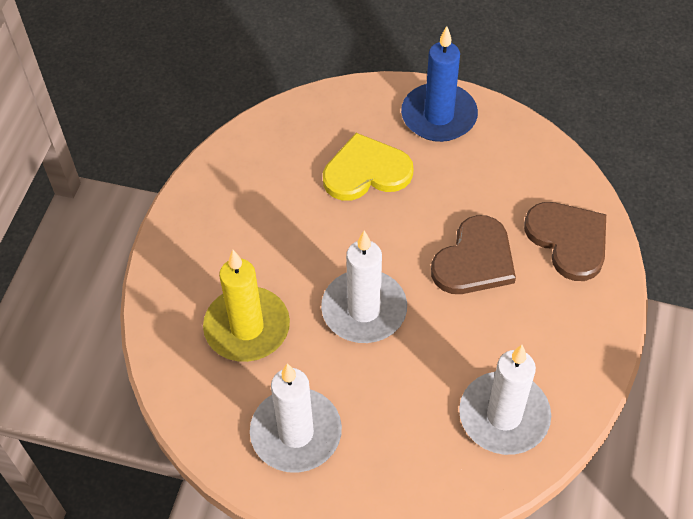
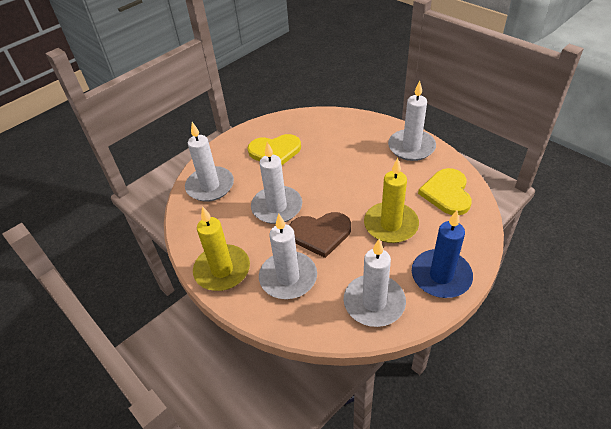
brown heart: 2 -> 1
white candle: 3 -> 5
yellow candle: 1 -> 2
yellow heart: 1 -> 2

